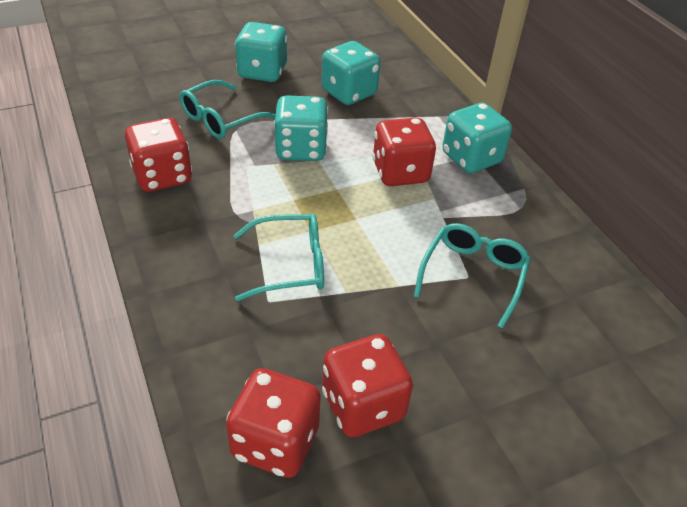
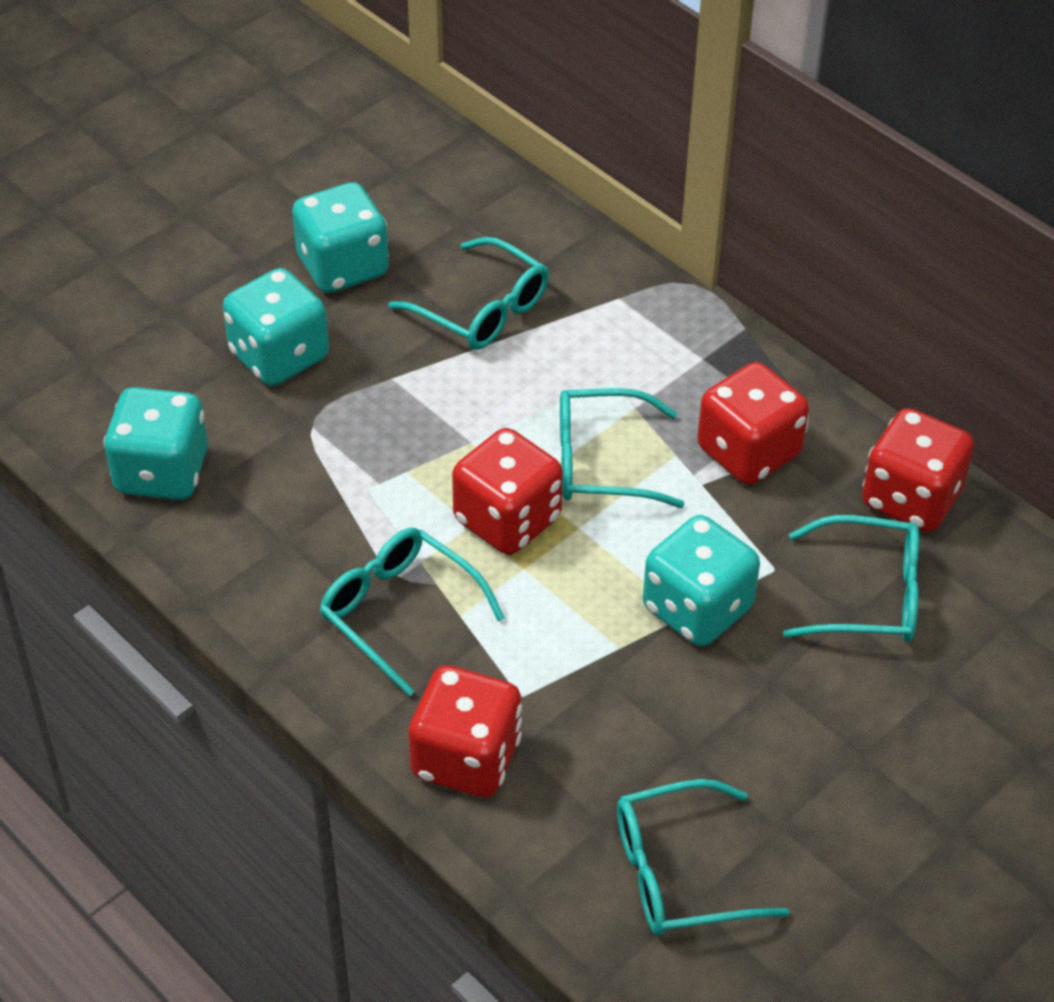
turquoise glasses: 3 -> 5

